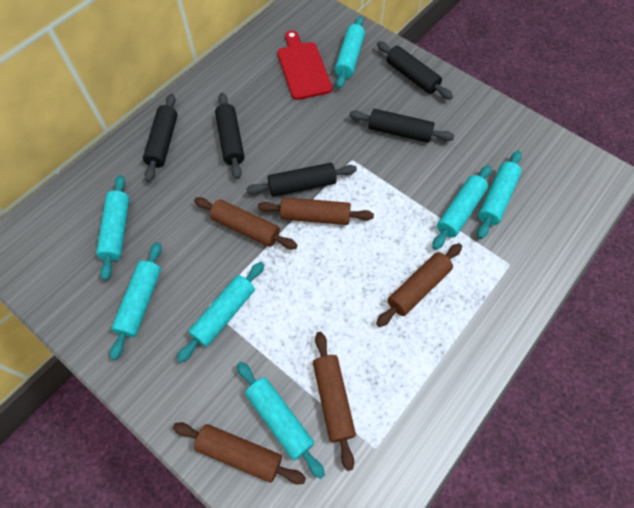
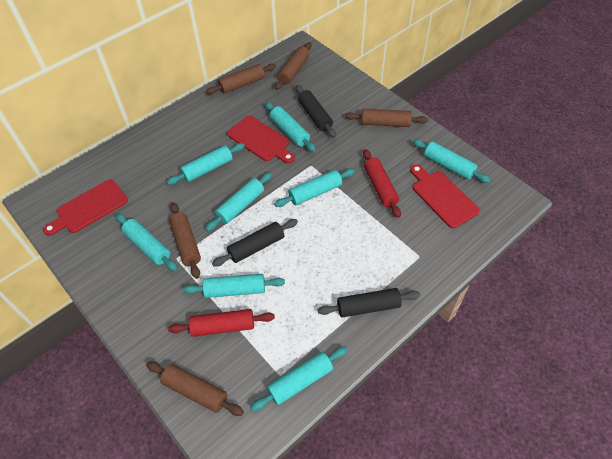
black rolling pin: 5 -> 3
red cutting board: 1 -> 3
red rolling pin: 0 -> 2
turquoise rolling pin: 7 -> 8

